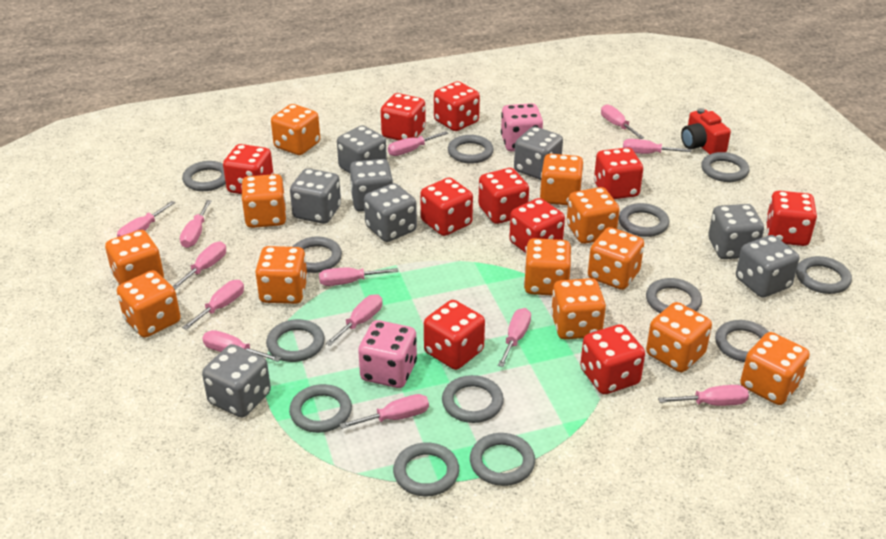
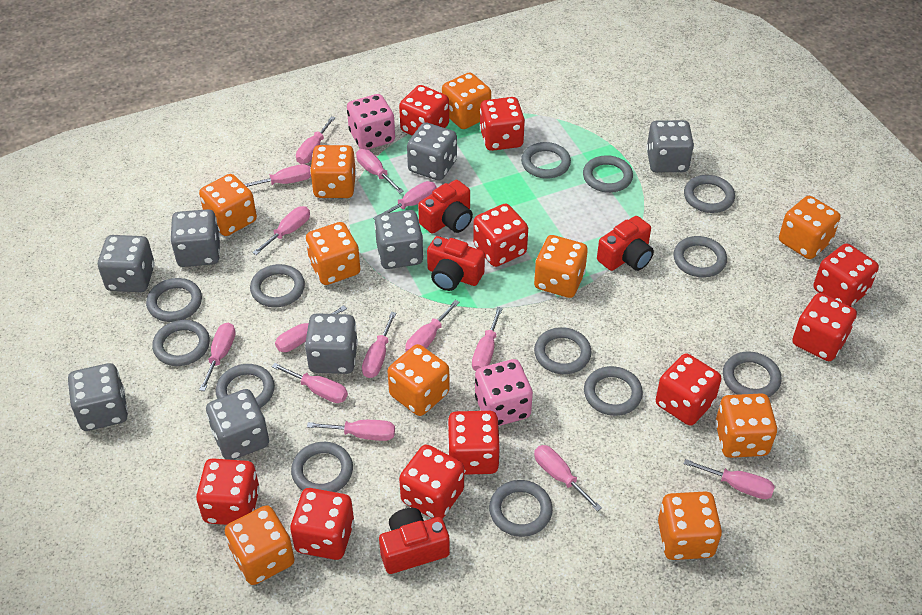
orange dice: 12 -> 10
pink screwdriver: 13 -> 14
red camera: 1 -> 4

